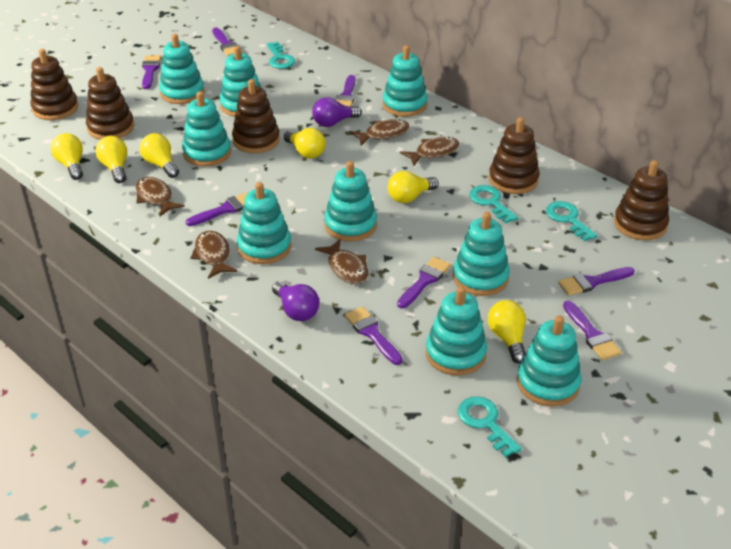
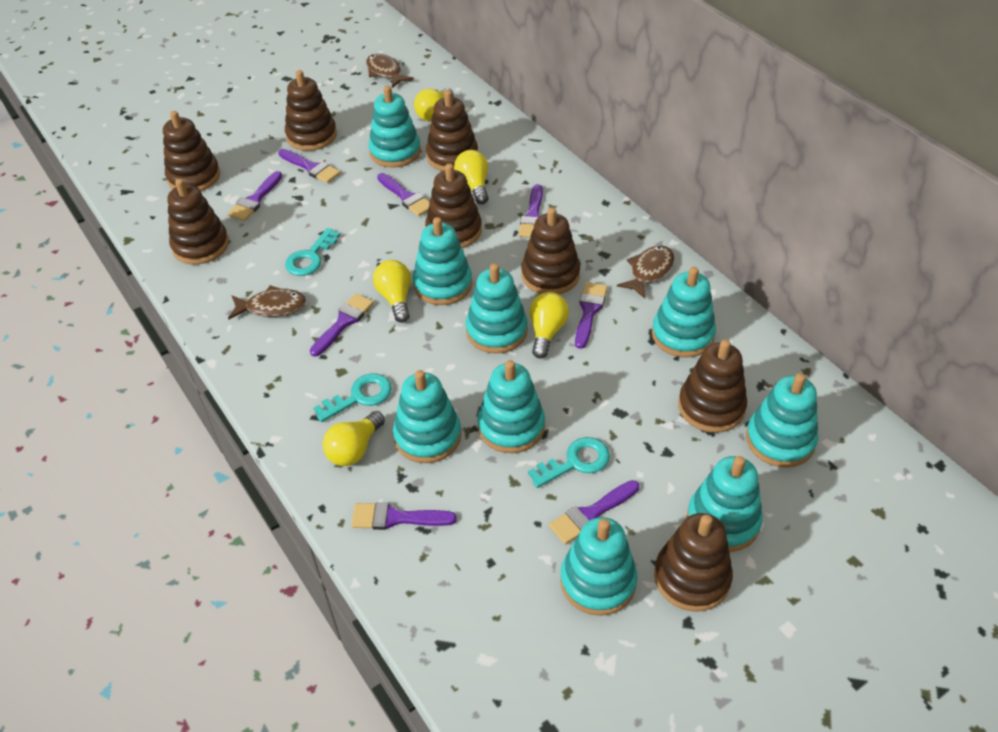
brown fish: 5 -> 3
brown stacking toy: 5 -> 8
purple light bulb: 2 -> 0
turquoise key: 4 -> 3
yellow light bulb: 6 -> 5

